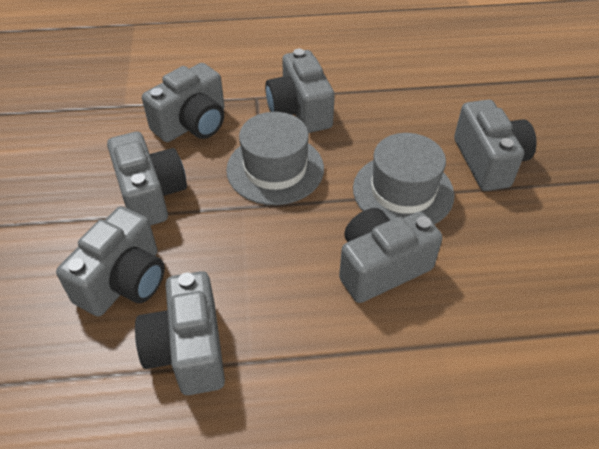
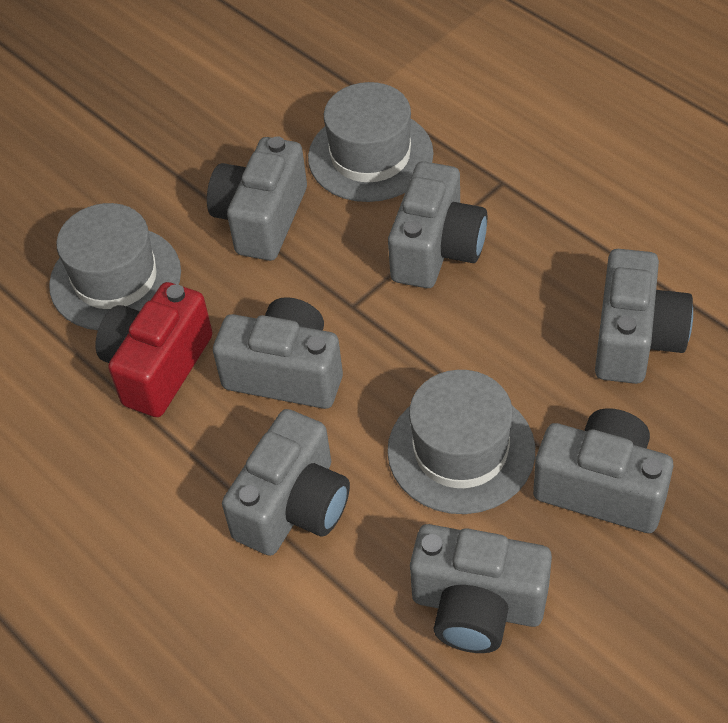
grey hat: 2 -> 3
red camera: 0 -> 1

